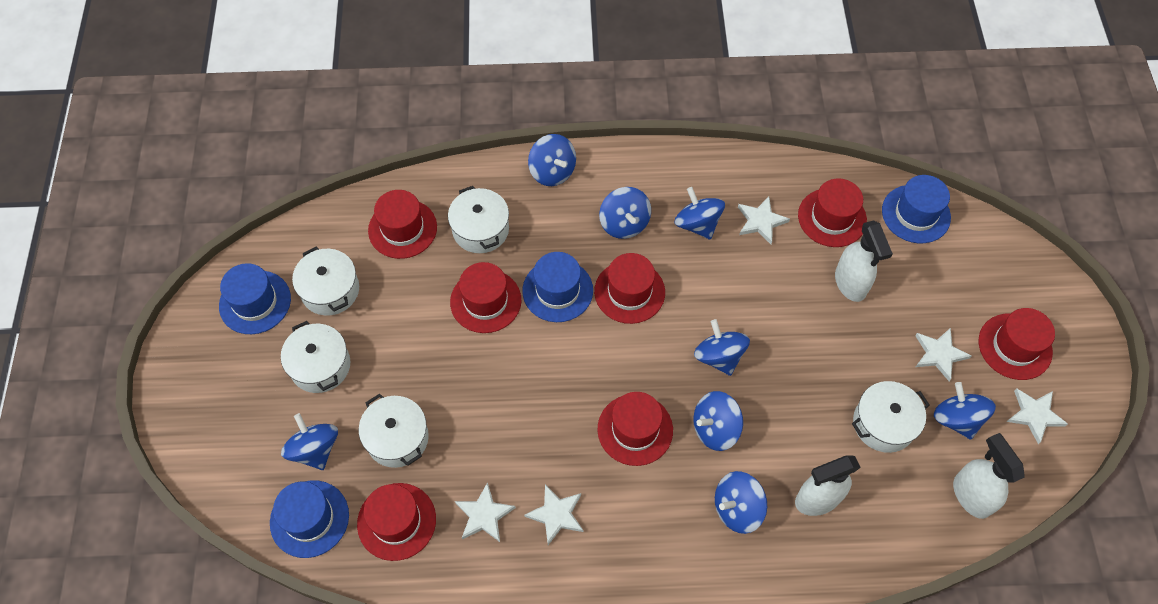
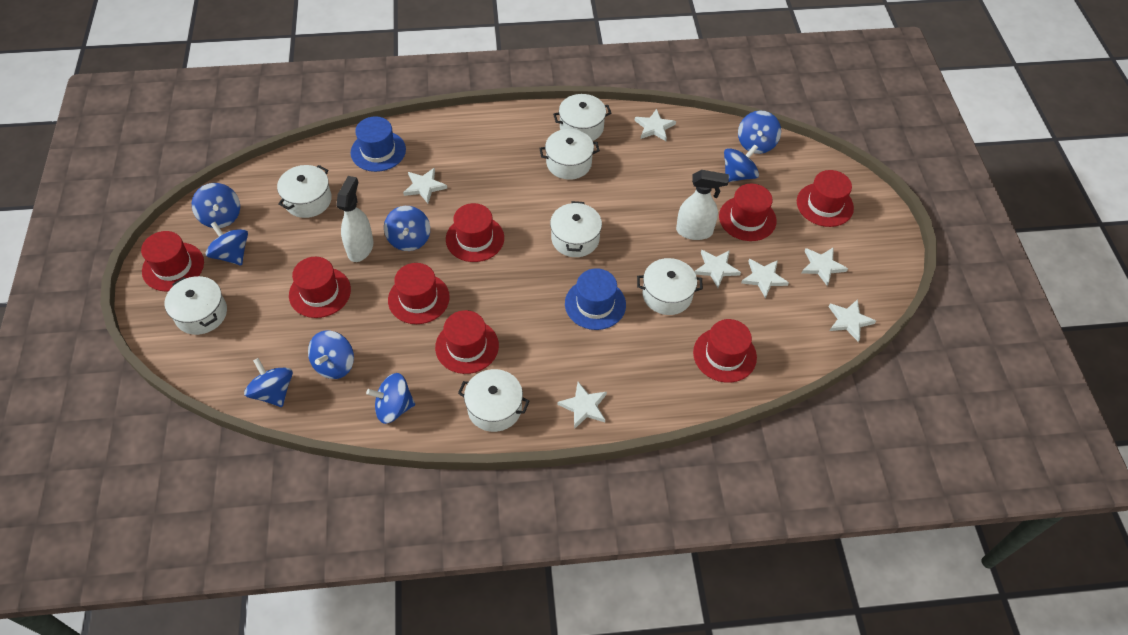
blue hat: 4 -> 2
red hat: 7 -> 8
white pot: 5 -> 7
white spray bottle: 3 -> 2
white star: 5 -> 7

